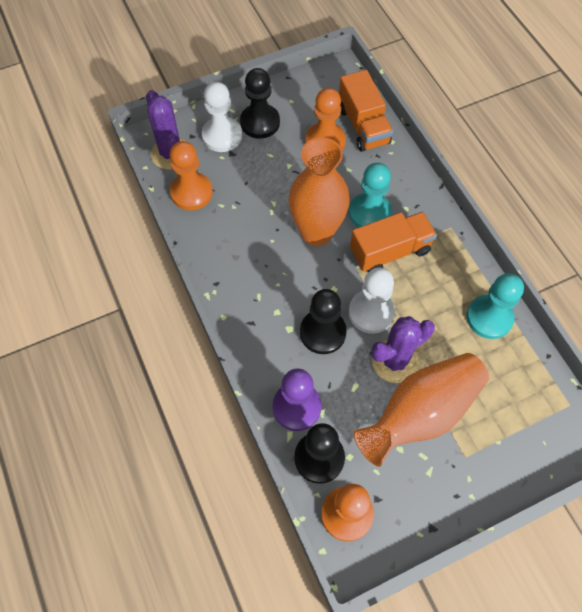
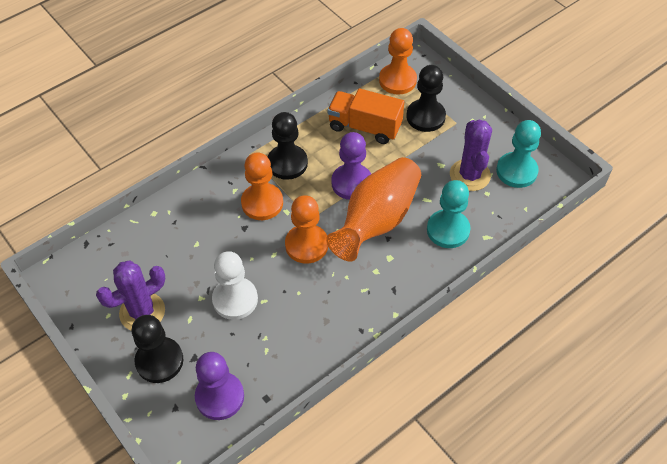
orange truck: 2 -> 1
orange vase: 2 -> 1
purple pawn: 1 -> 2
white pawn: 2 -> 1

